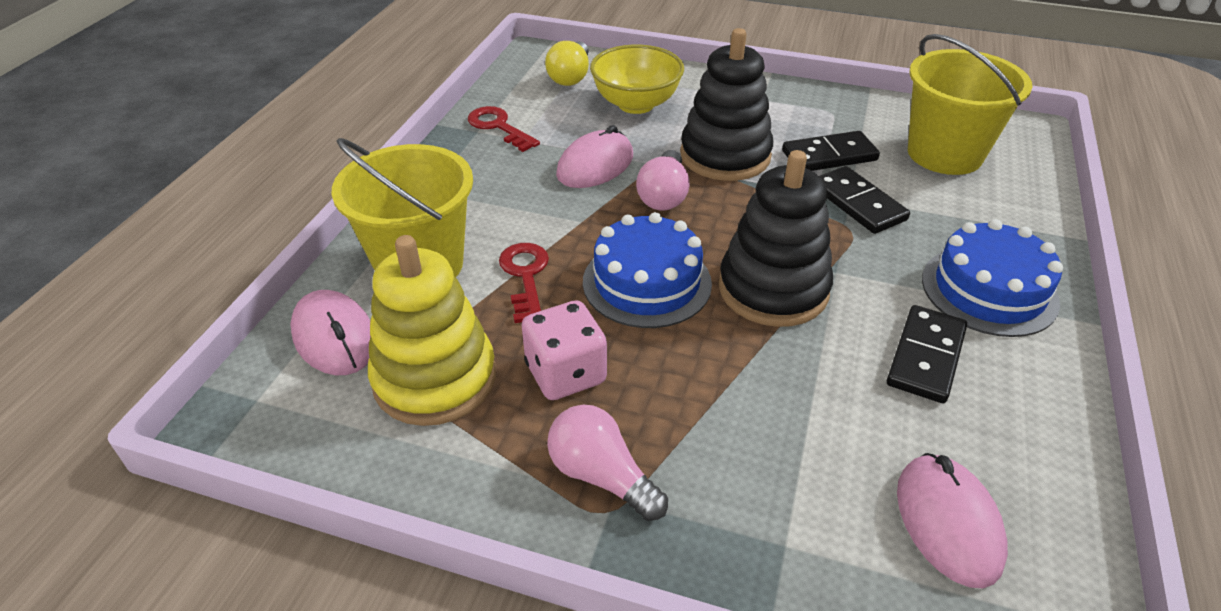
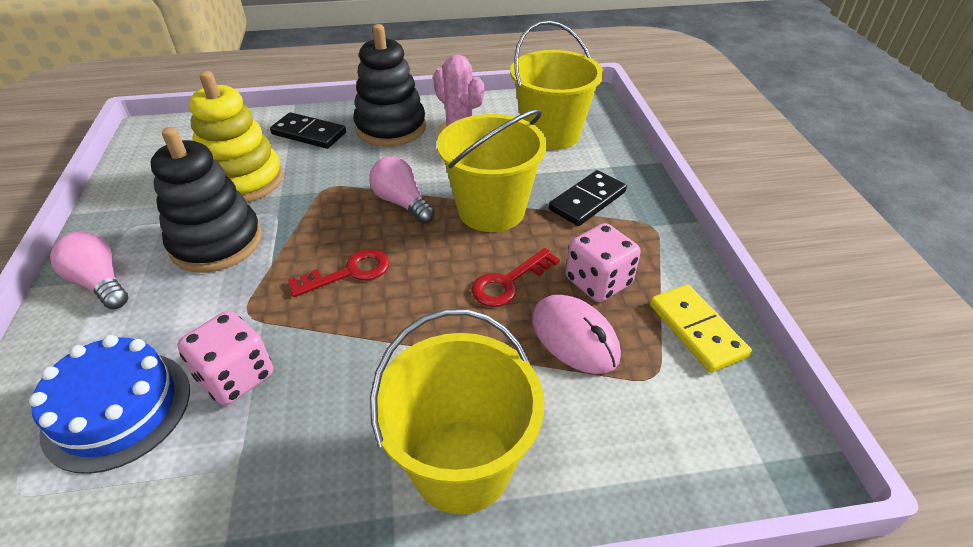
black domino: 3 -> 2
blue cake: 2 -> 1
pink cactus: 0 -> 1
pink dice: 1 -> 2
pink mouse: 3 -> 1
yellow bowl: 1 -> 0
yellow bucket: 2 -> 3
yellow domino: 0 -> 1
yellow light bulb: 1 -> 0

